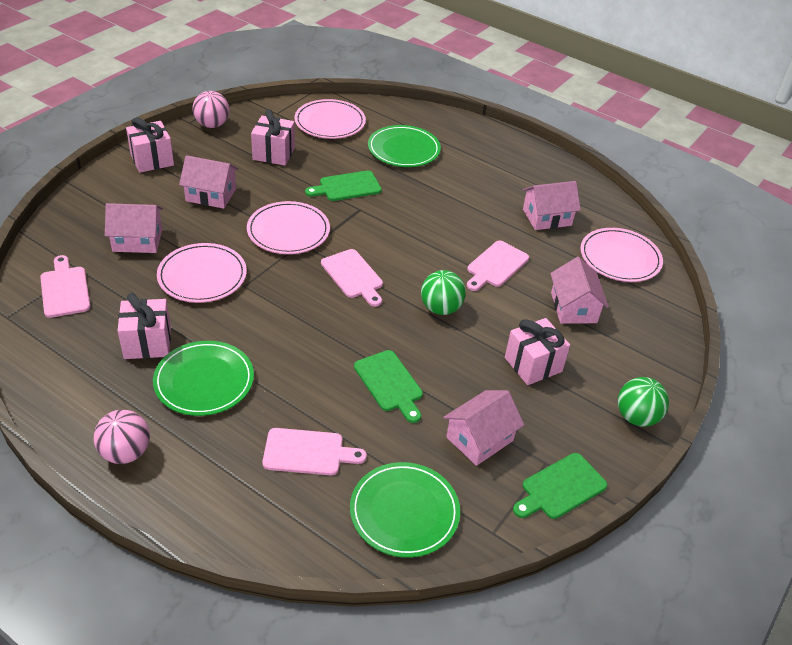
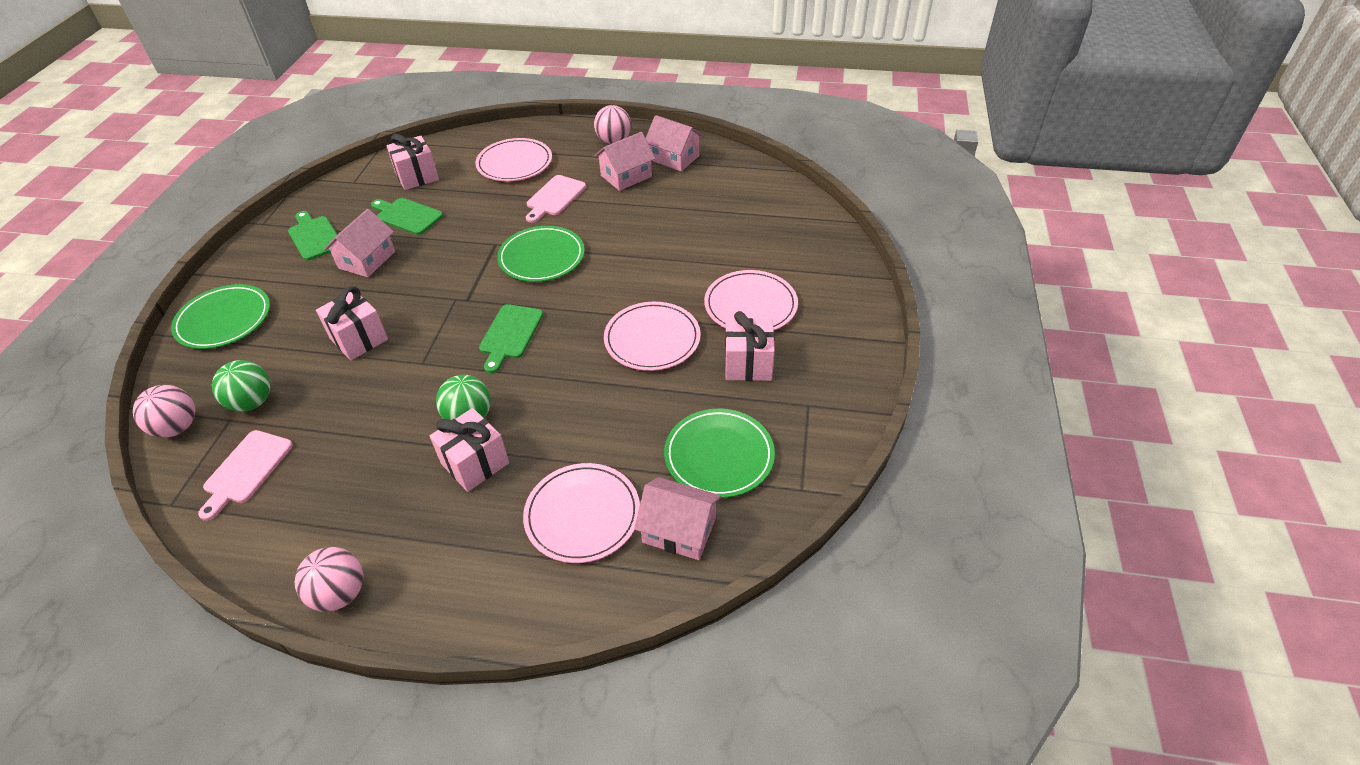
pink ball: 2 -> 3
pink cutting board: 4 -> 2
pink house: 5 -> 4

